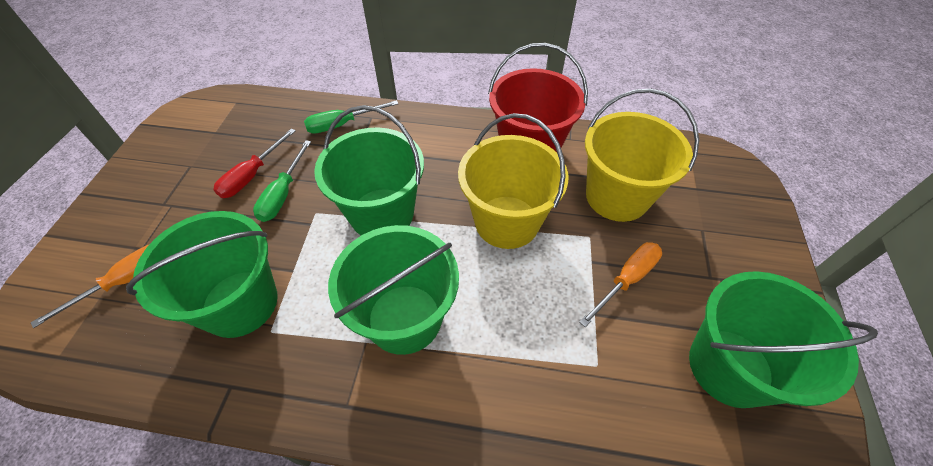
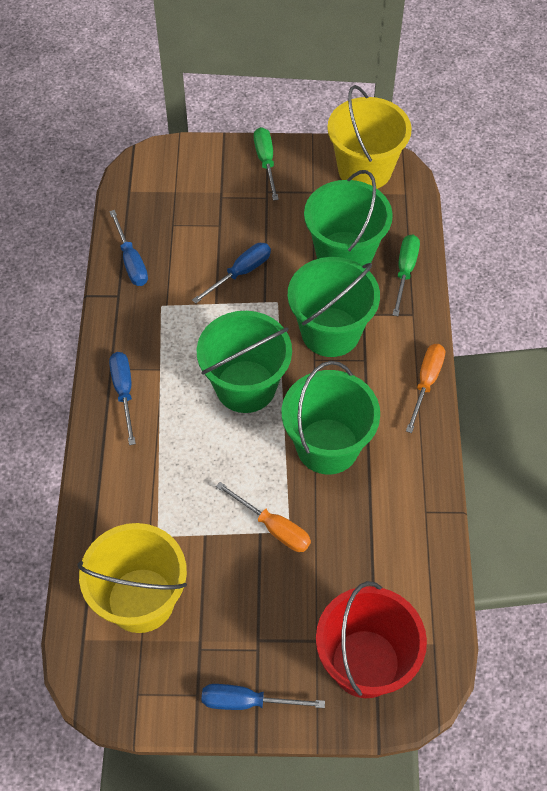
blue screwdriver: 0 -> 4
red screwdriver: 1 -> 0

